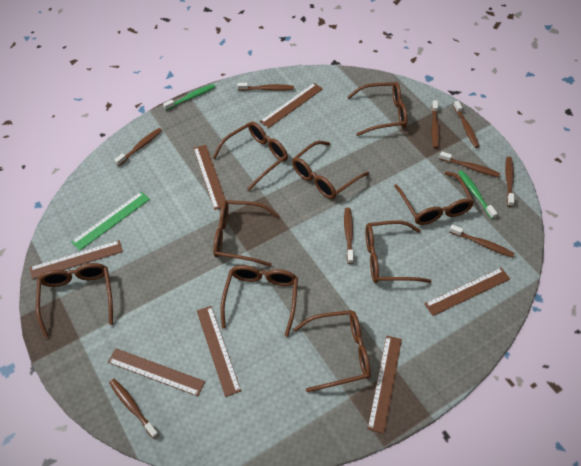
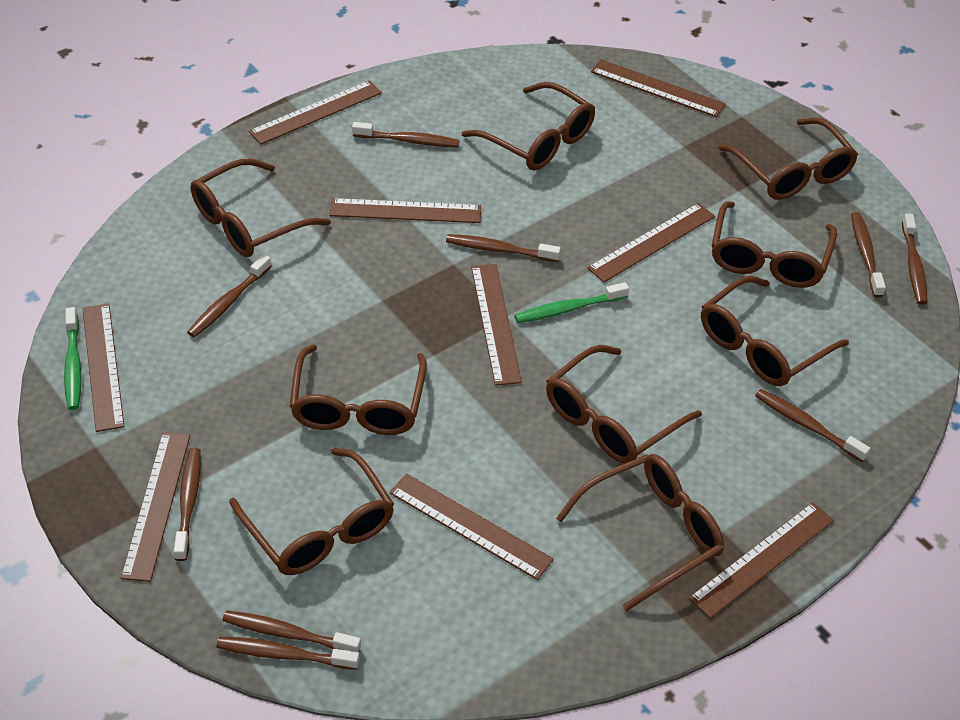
brown ruler: 7 -> 9
green ruler: 1 -> 0

